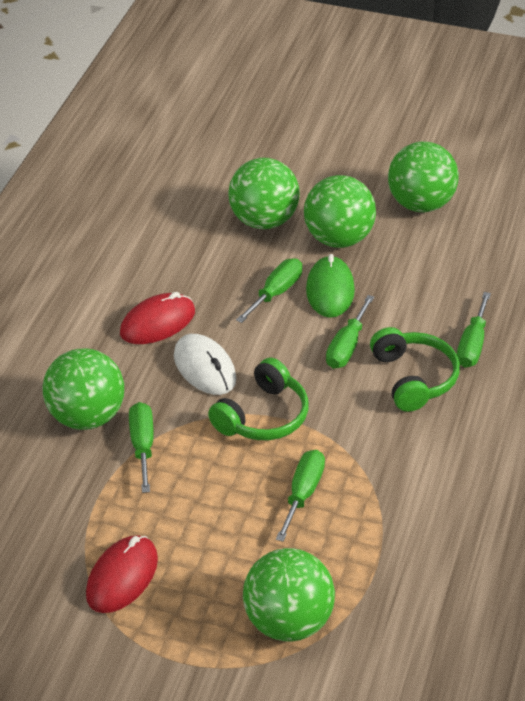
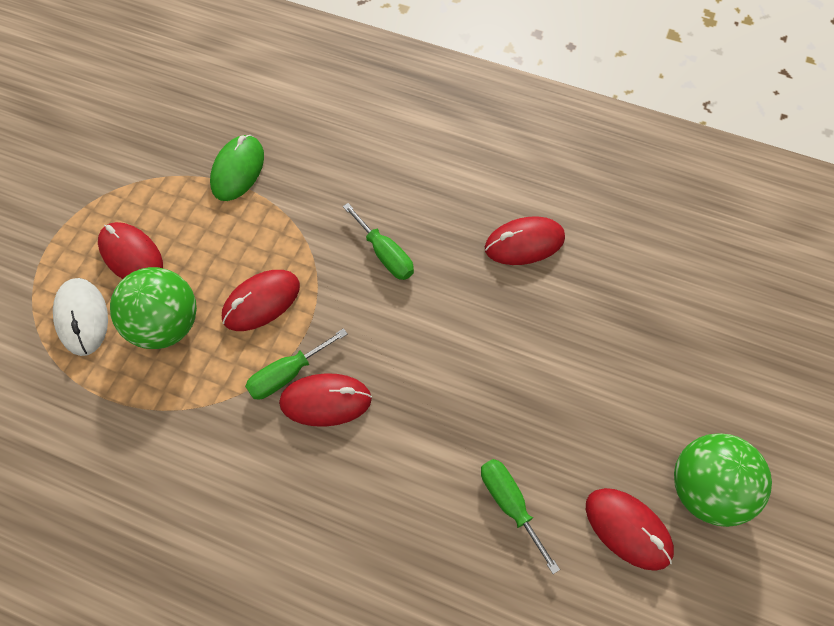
green ball: 5 -> 2
green headphones: 2 -> 0
green screwdriver: 5 -> 3
red mouse: 2 -> 5

